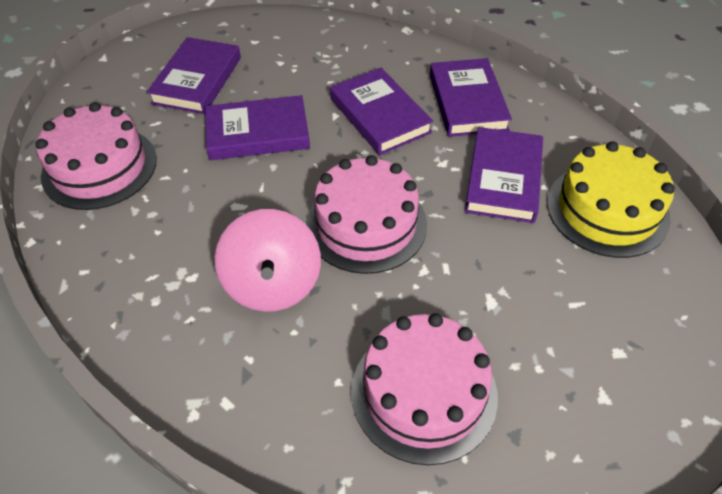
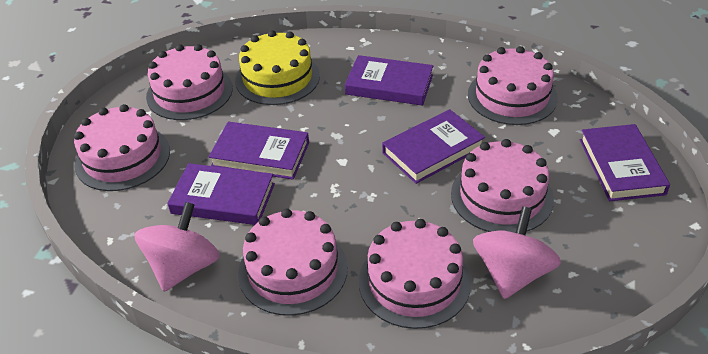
pink cake: 3 -> 6
pink spinning top: 1 -> 2

